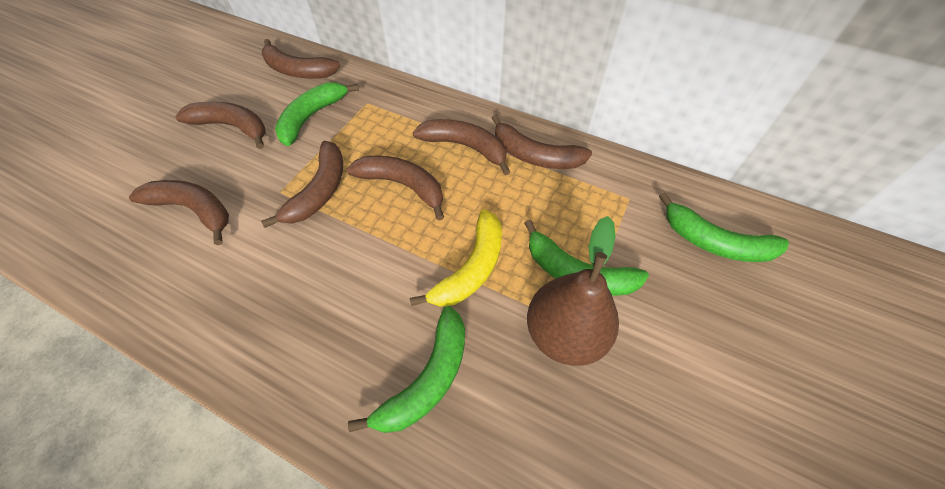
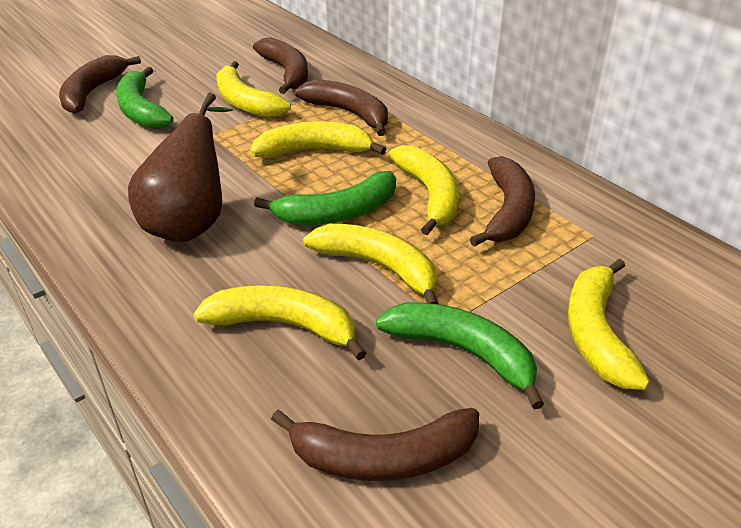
brown banana: 7 -> 5
green banana: 4 -> 3
yellow banana: 1 -> 6

